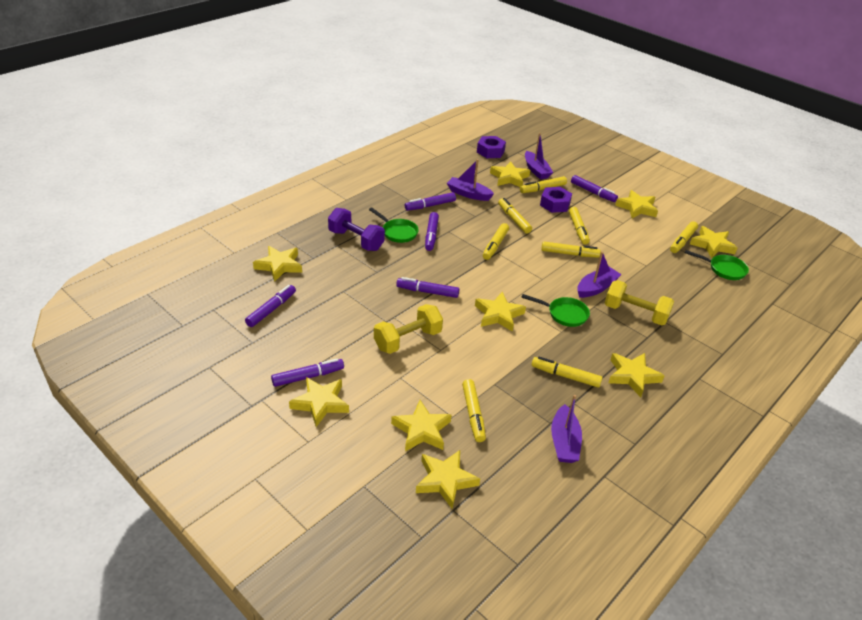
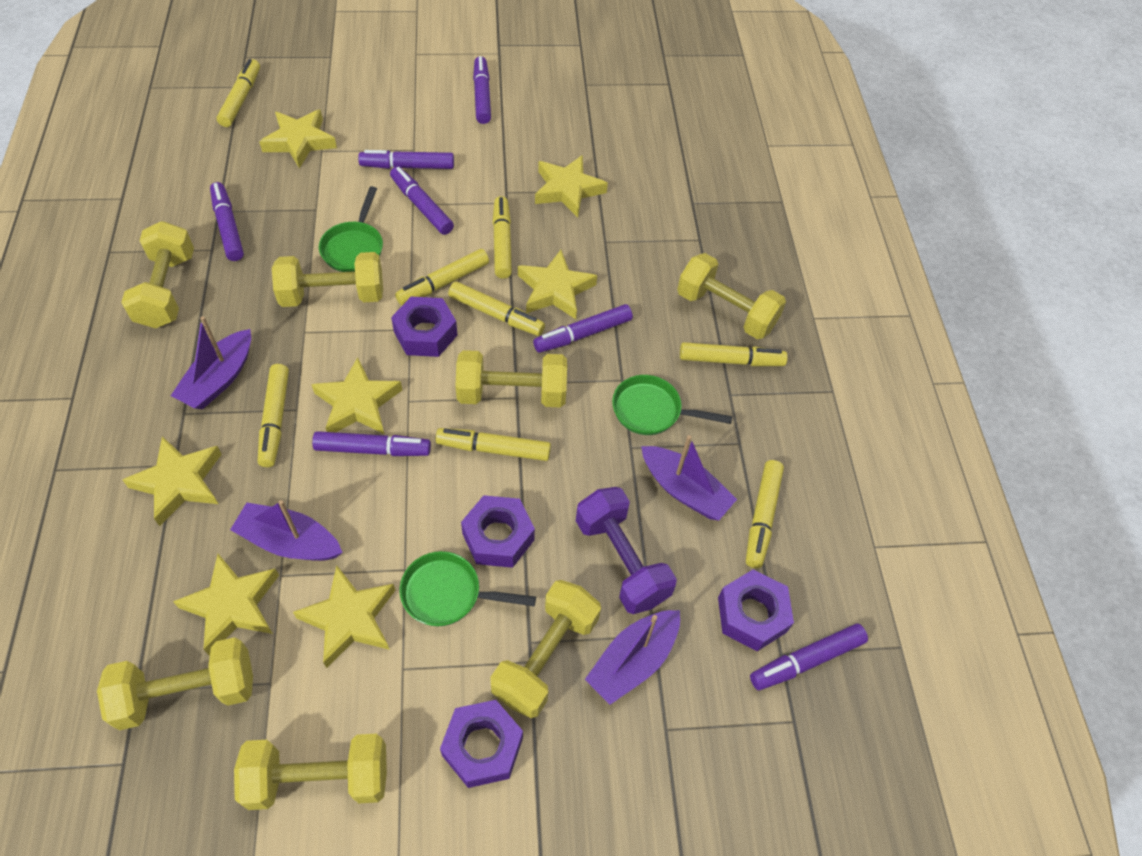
purple marker: 6 -> 7
purple nut: 2 -> 4
yellow dumbbell: 2 -> 7
yellow star: 9 -> 7

